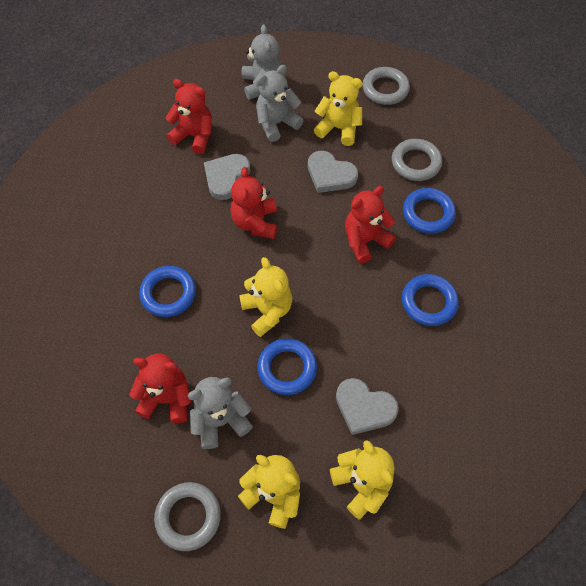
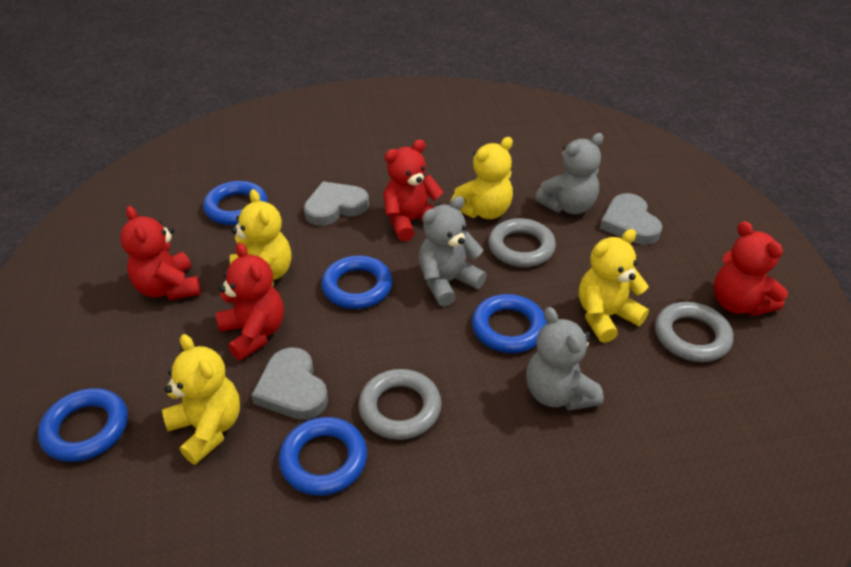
blue ring: 4 -> 5

